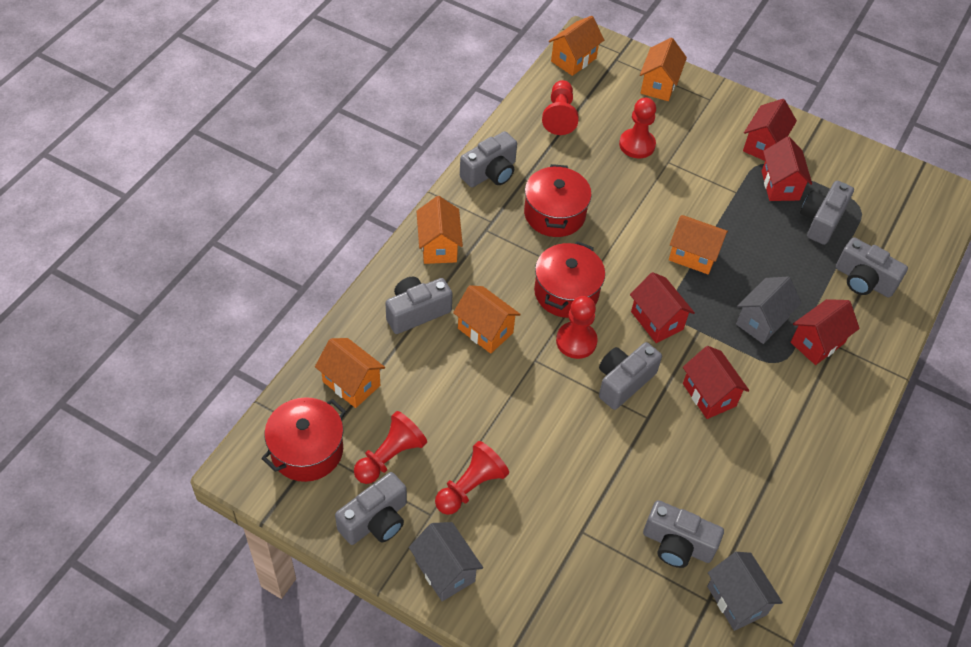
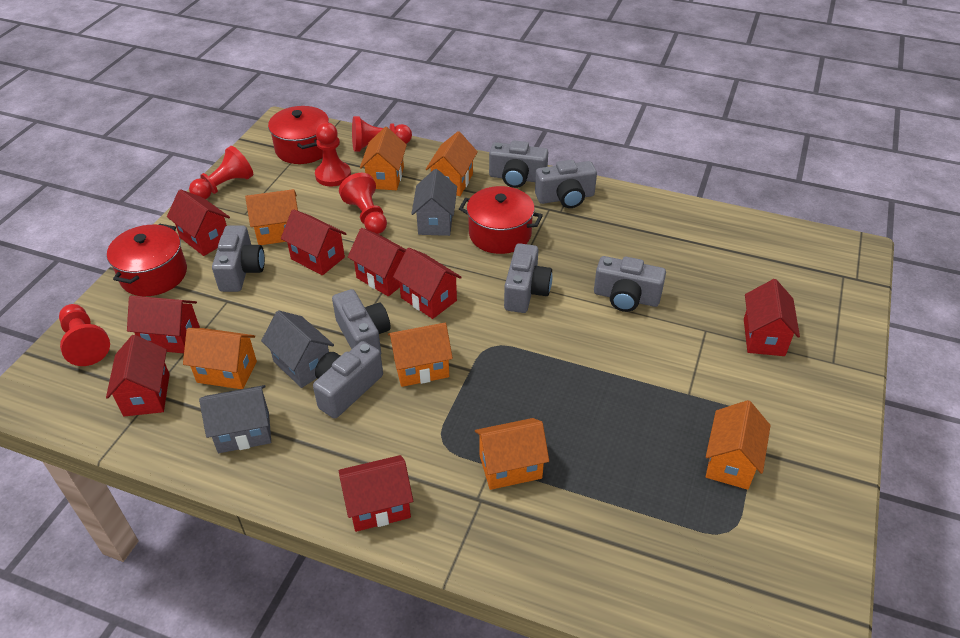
orange house: 6 -> 7
red house: 5 -> 8

